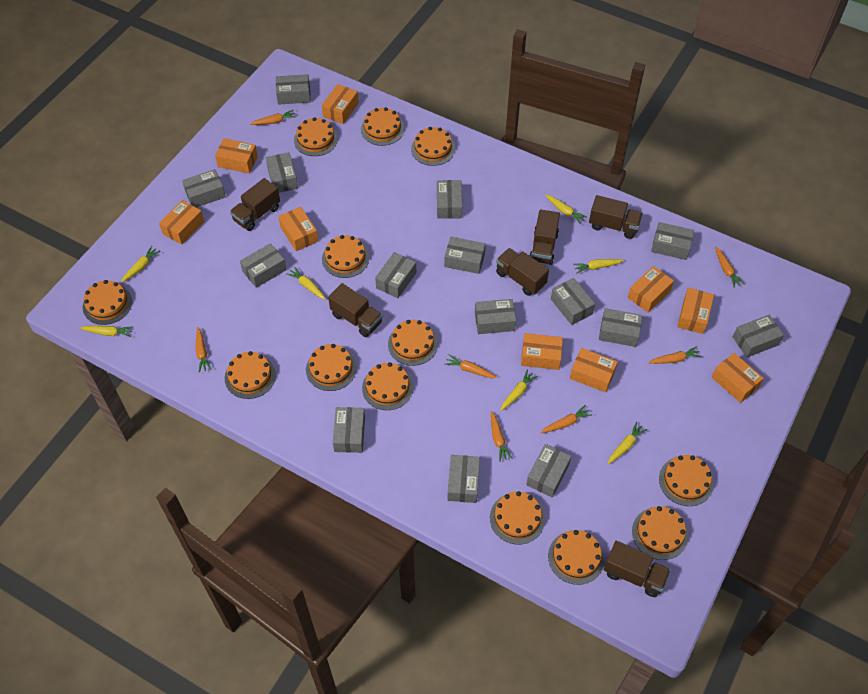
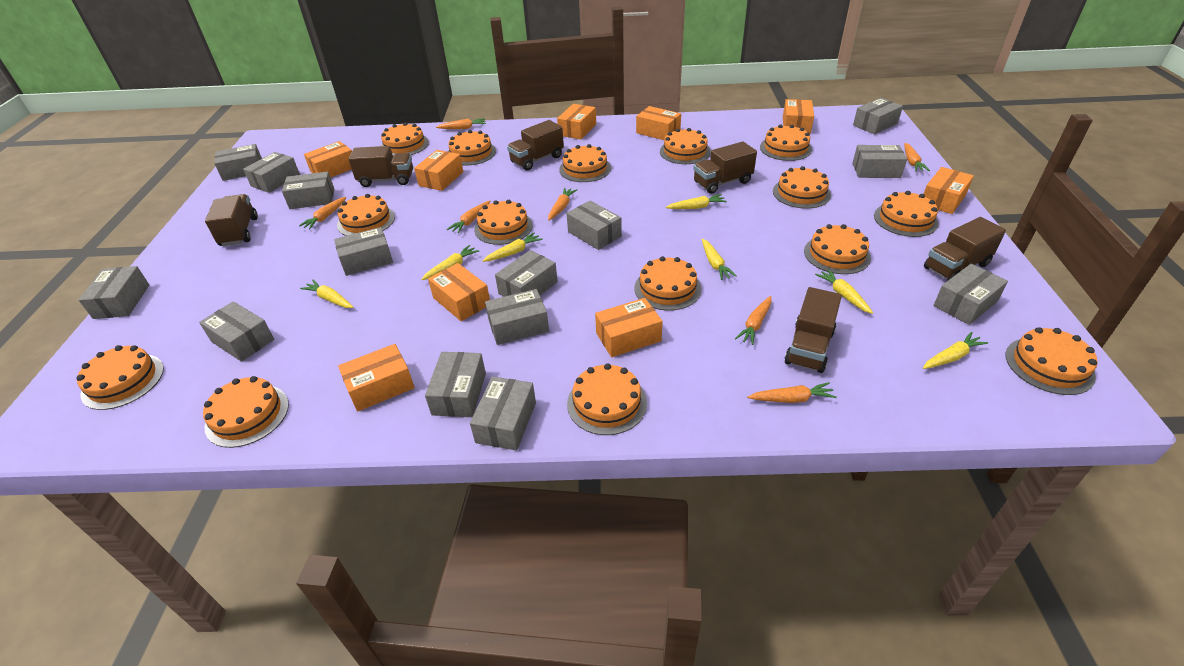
grey box: 15 -> 14
orange cake: 13 -> 15

